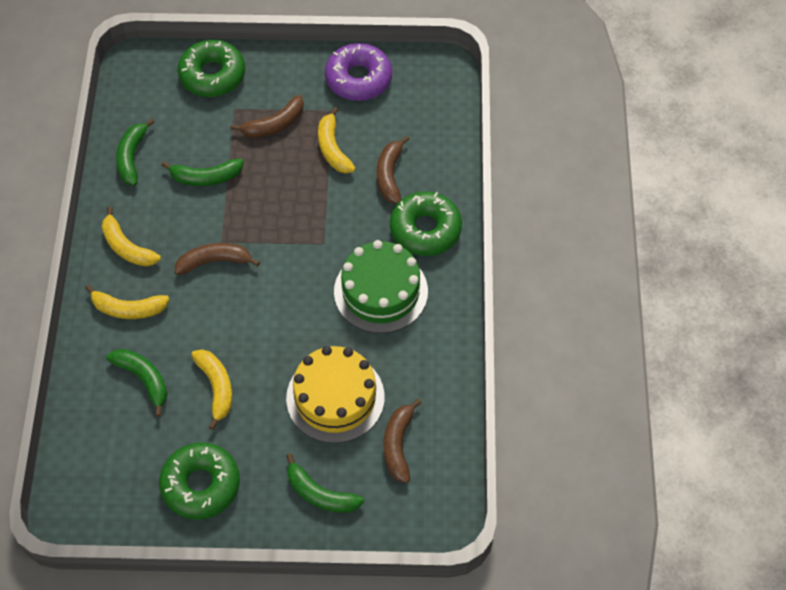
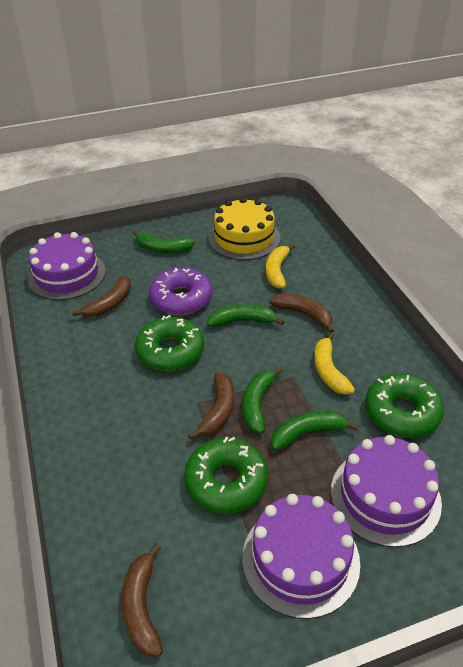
green cake: 1 -> 0
purple cake: 0 -> 3
yellow banana: 4 -> 2

